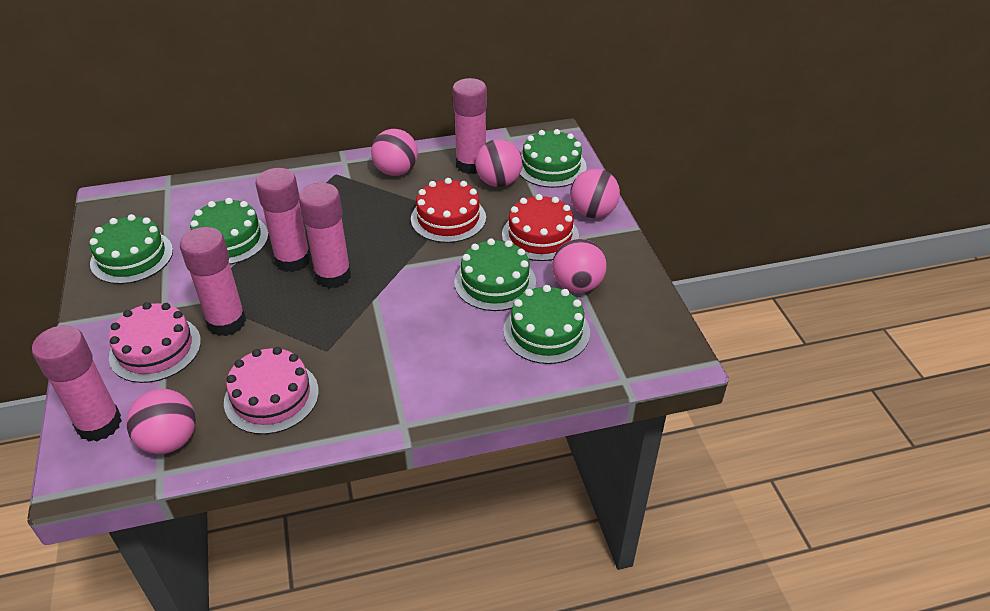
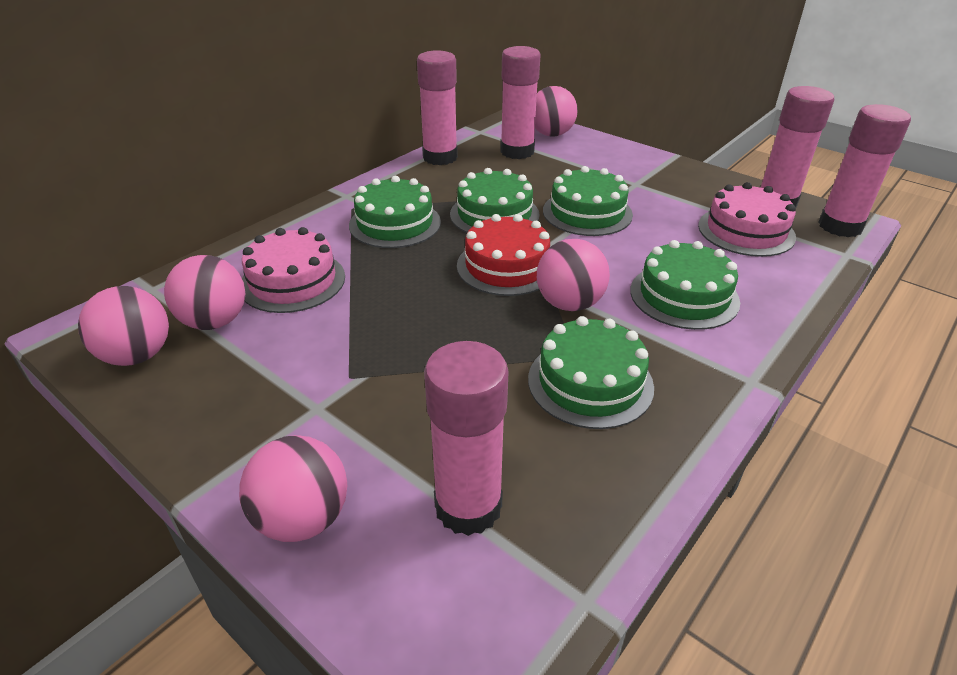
red cake: 2 -> 1

